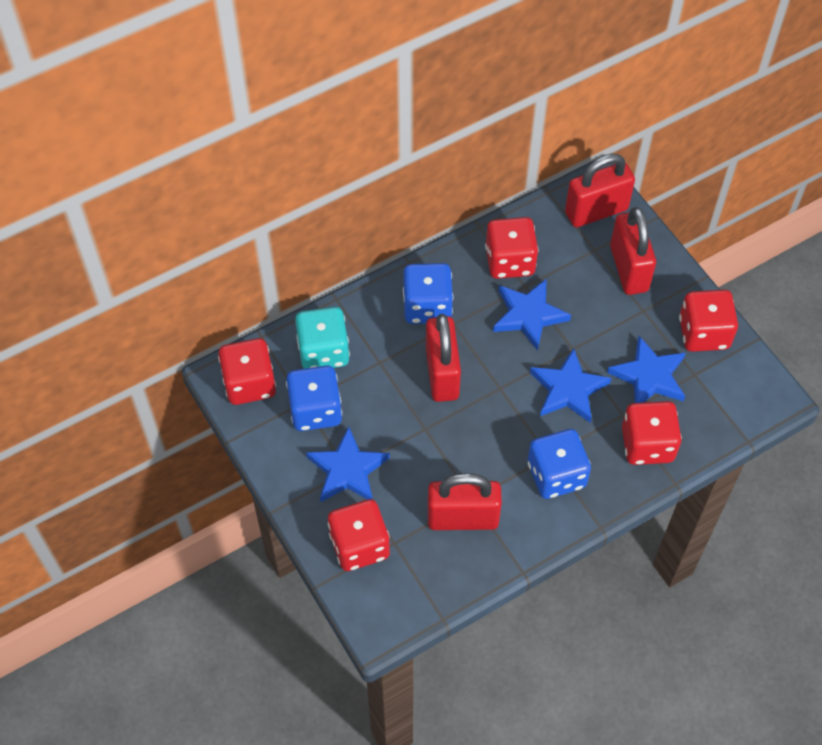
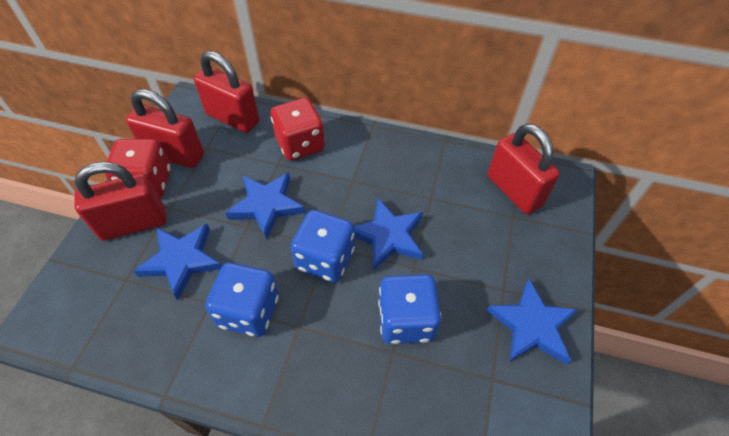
red dice: 5 -> 2
turquoise dice: 1 -> 0

